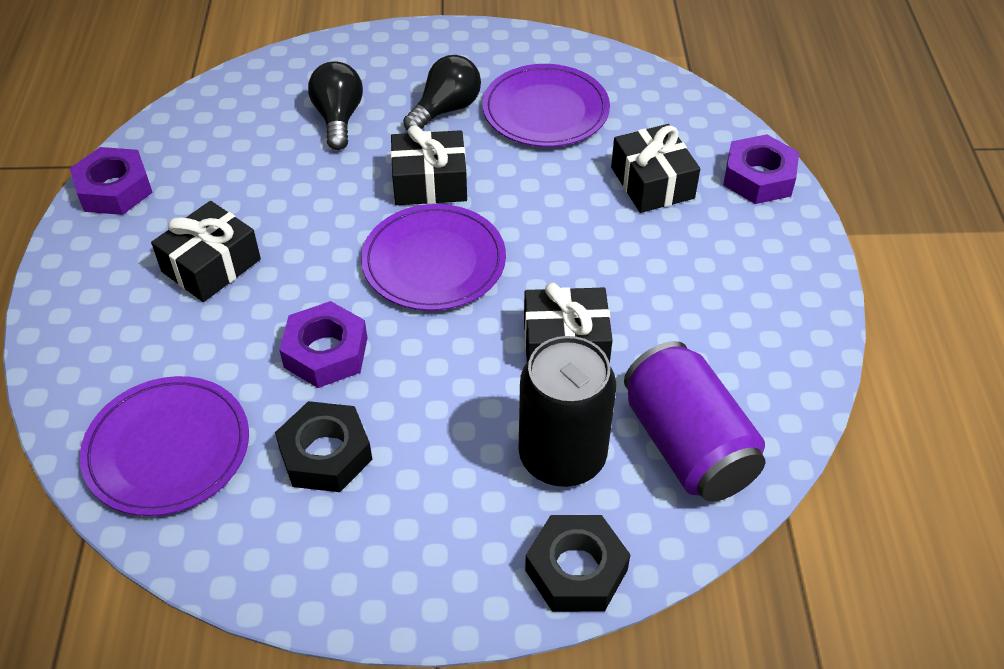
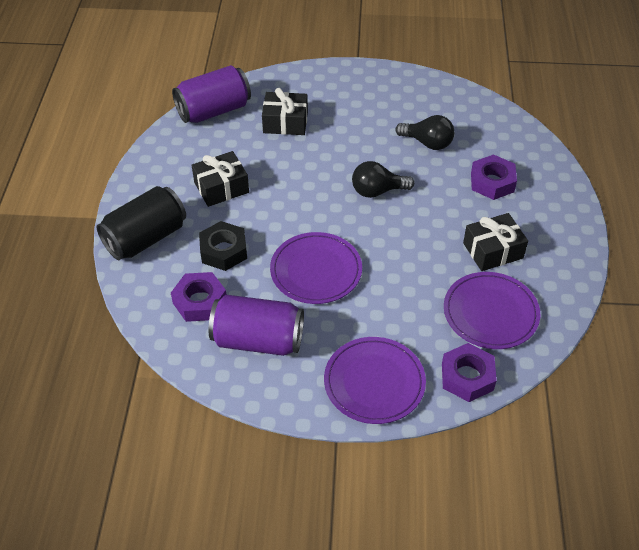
black gift: 4 -> 3
black nut: 2 -> 1
purple can: 1 -> 2

